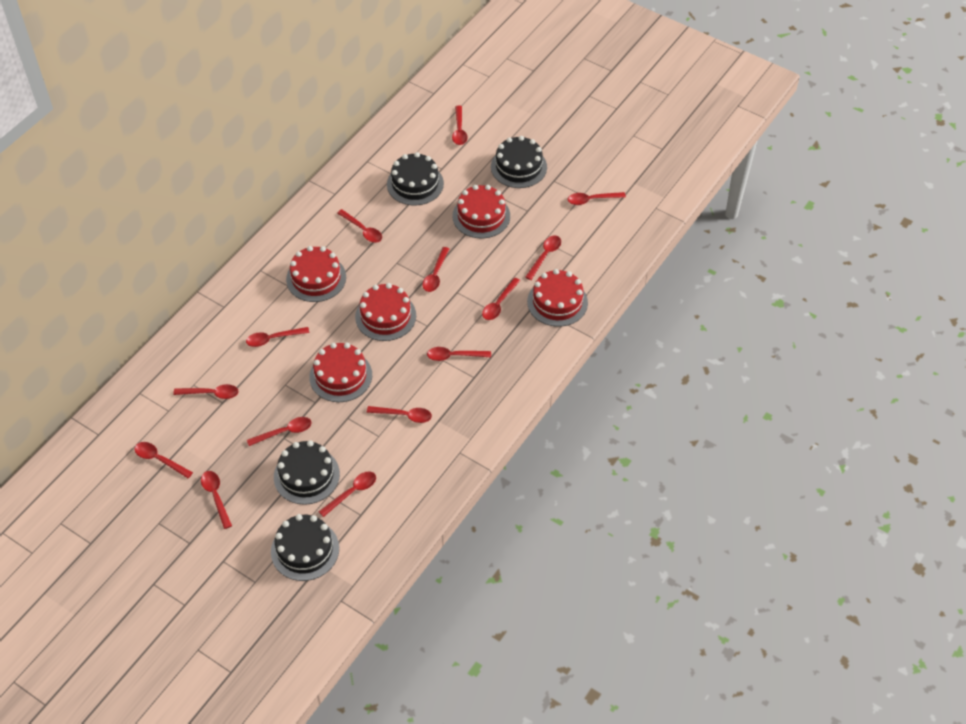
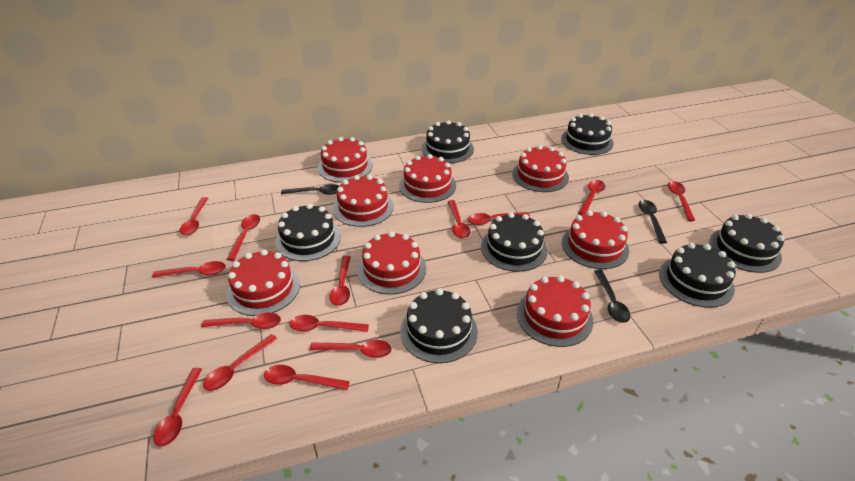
black cake: 4 -> 7
black spoon: 0 -> 3
red cake: 5 -> 8

